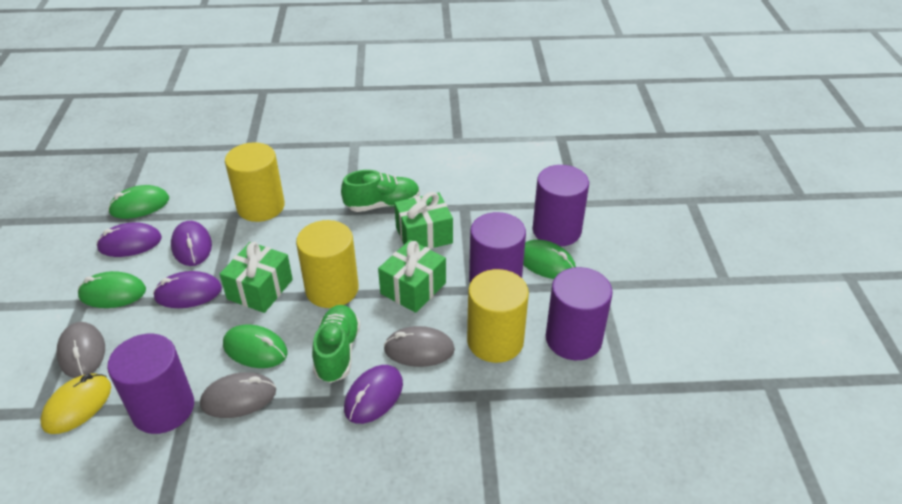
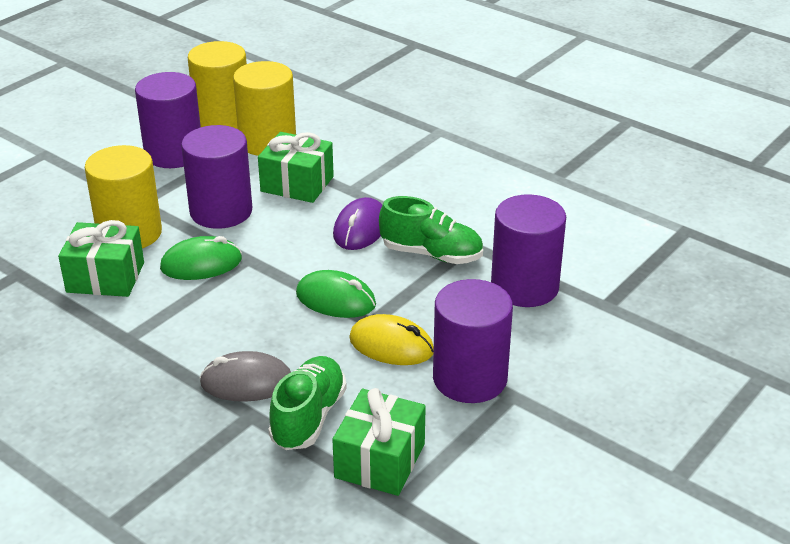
green mouse: 4 -> 2
grey mouse: 3 -> 1
purple mouse: 4 -> 1

